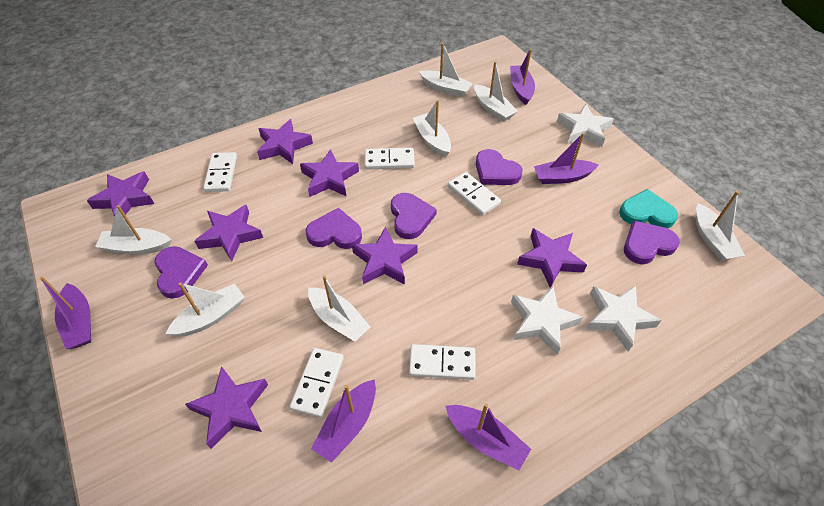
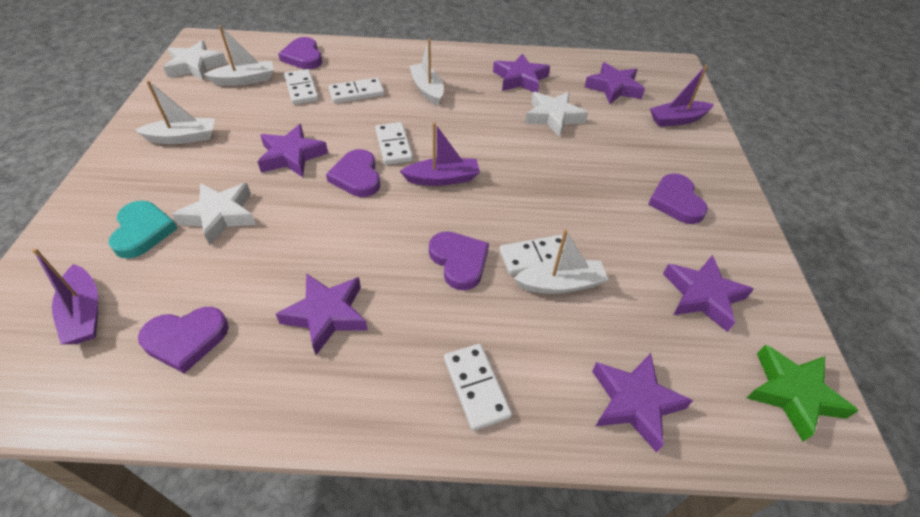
green star: 0 -> 1
purple boat: 5 -> 3
purple star: 7 -> 6
white boat: 7 -> 4

